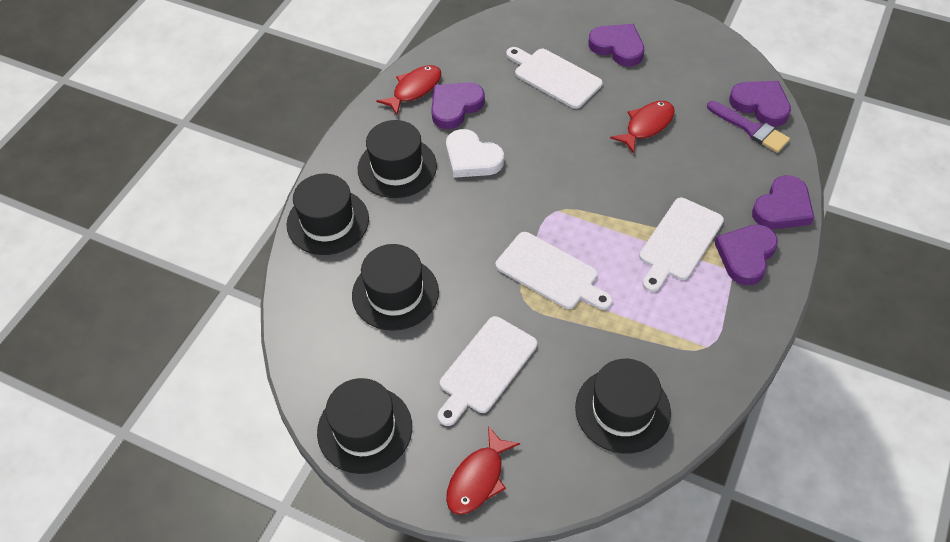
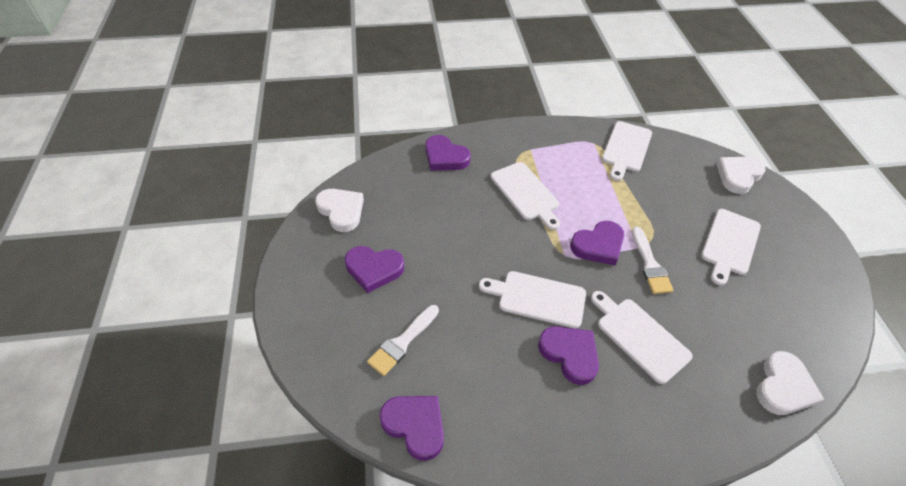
black hat: 5 -> 0
purple brush: 1 -> 0
red fish: 3 -> 0
white brush: 0 -> 2
white cutting board: 4 -> 5
white heart: 1 -> 3

